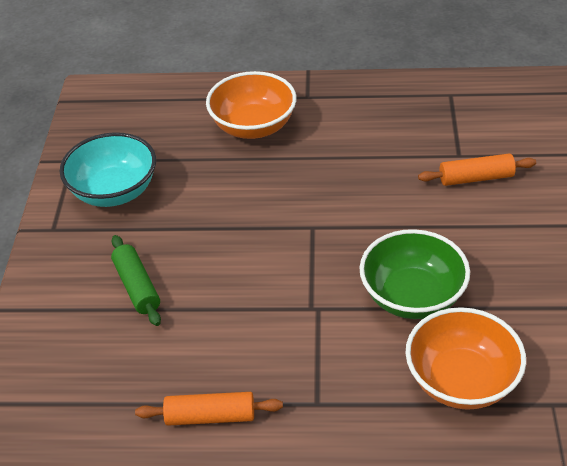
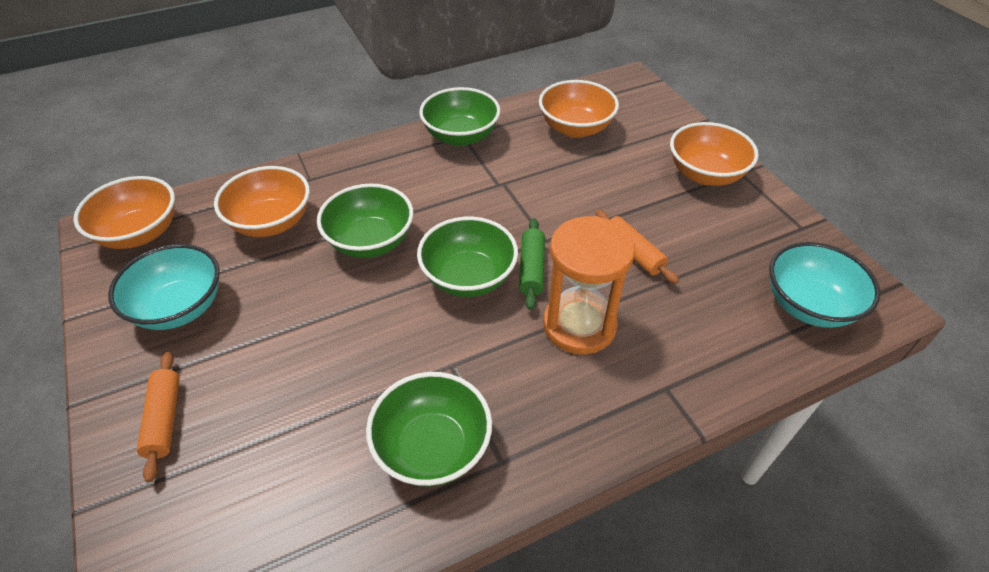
green bowl: 1 -> 4
orange bowl: 2 -> 4
orange hourglass: 0 -> 1
turquoise bowl: 1 -> 2

